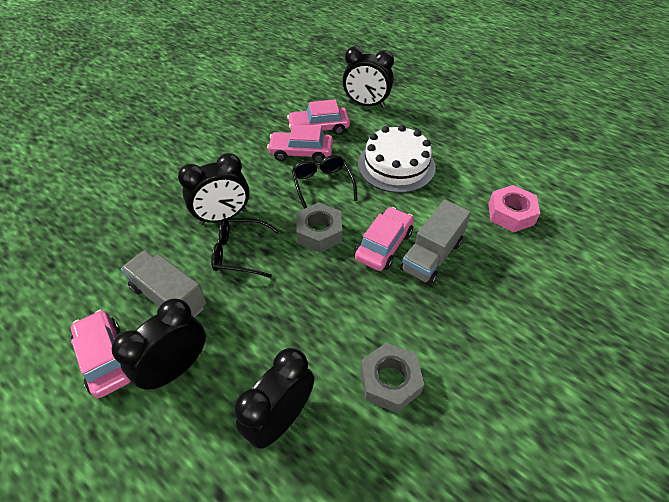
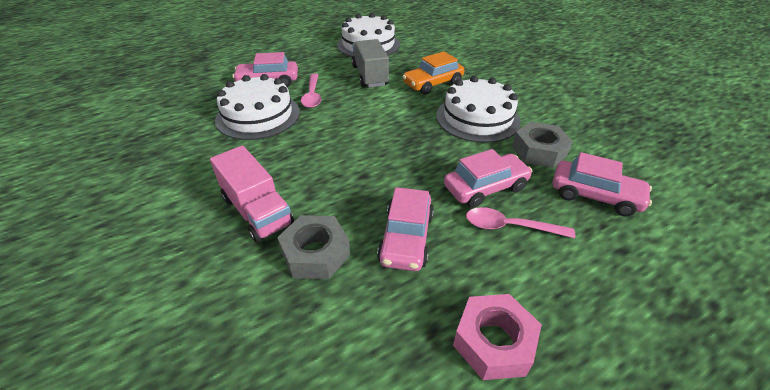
black clock: 4 -> 0
black glasses: 2 -> 0
grey truck: 2 -> 1
orange car: 0 -> 1
pink spoon: 0 -> 2
pink truck: 0 -> 1
white cake: 1 -> 3

